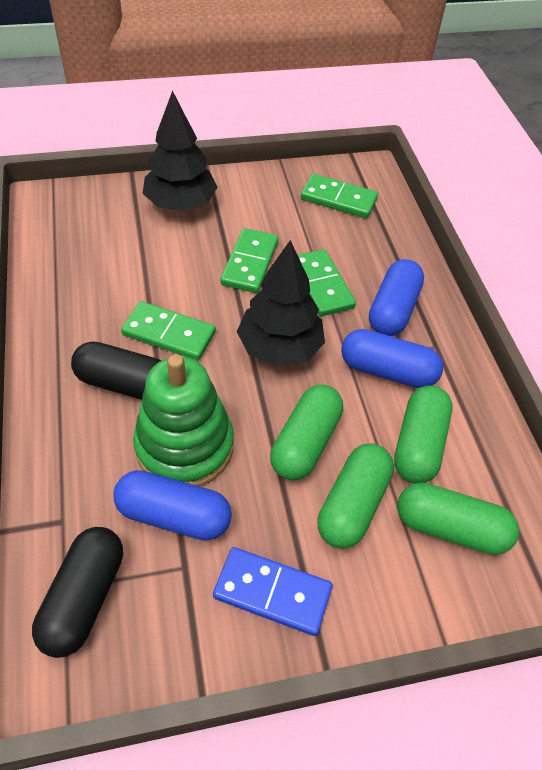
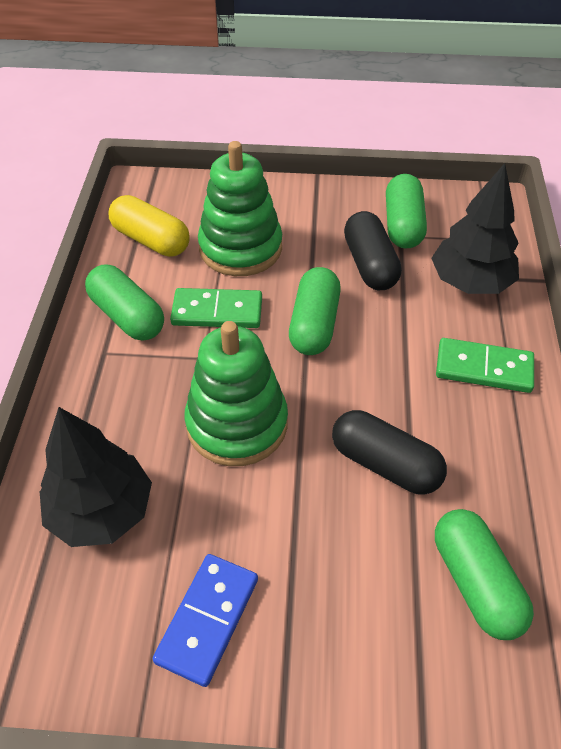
blue capsule: 3 -> 0
green domino: 4 -> 2
green stacking toy: 1 -> 2
yellow capsule: 0 -> 1

